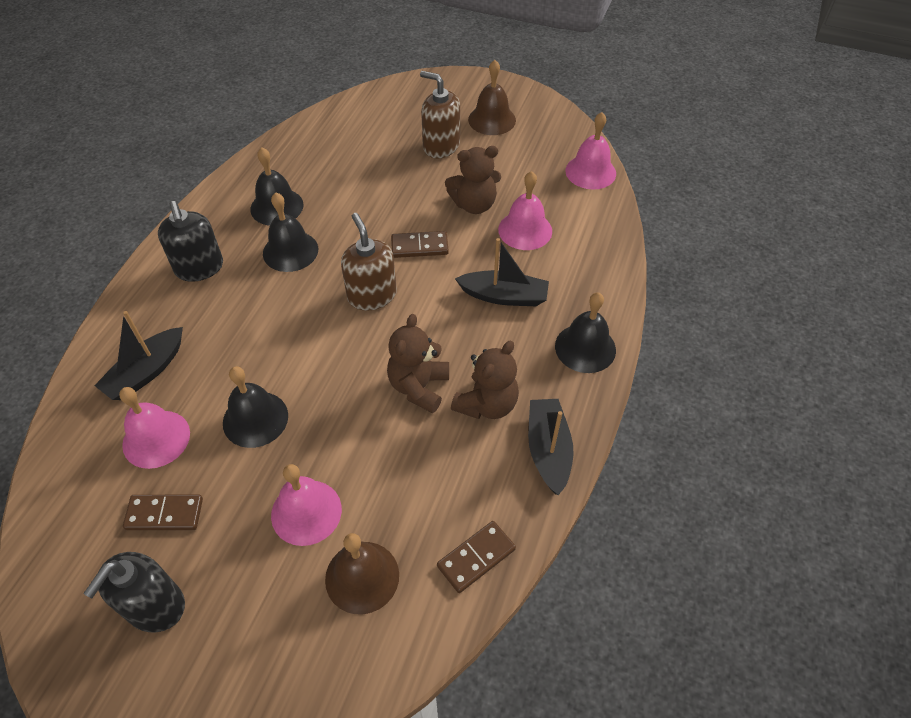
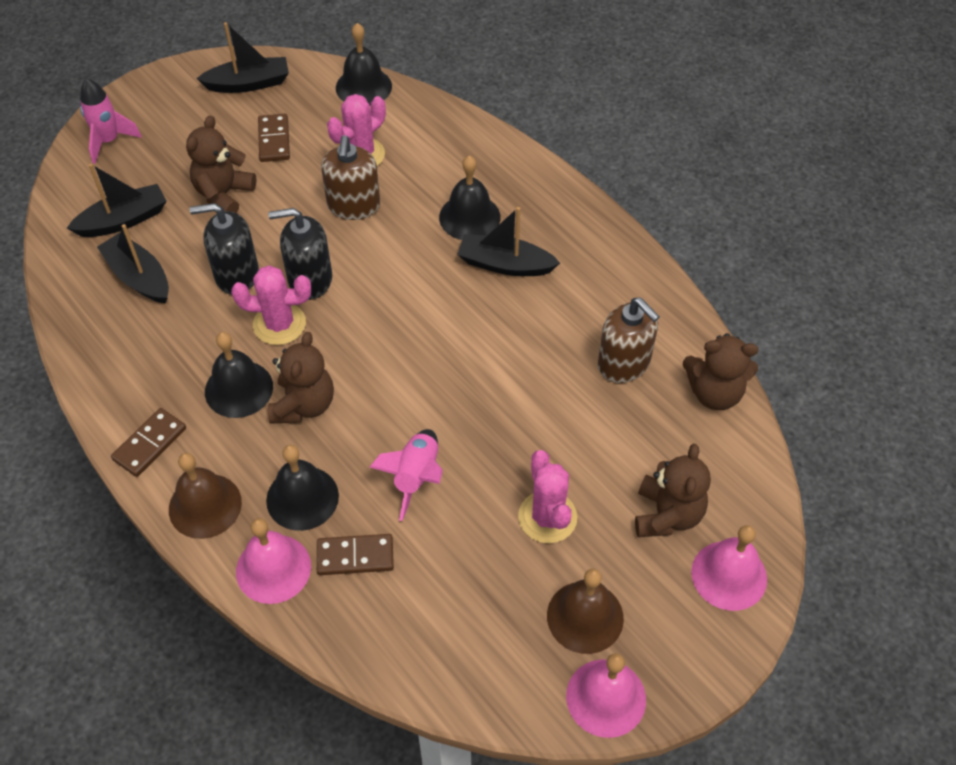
black boat: 3 -> 4
brown teddy bear: 3 -> 4
pink bell: 4 -> 3
pink cactus: 0 -> 3
pink rocket: 0 -> 2

